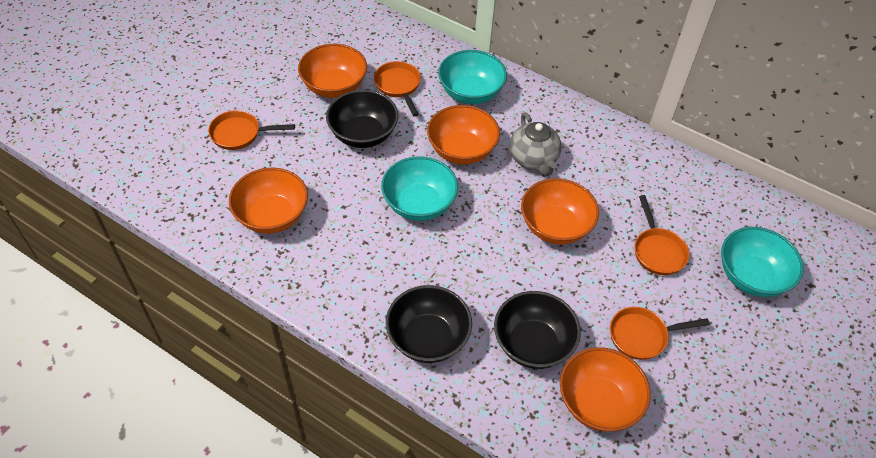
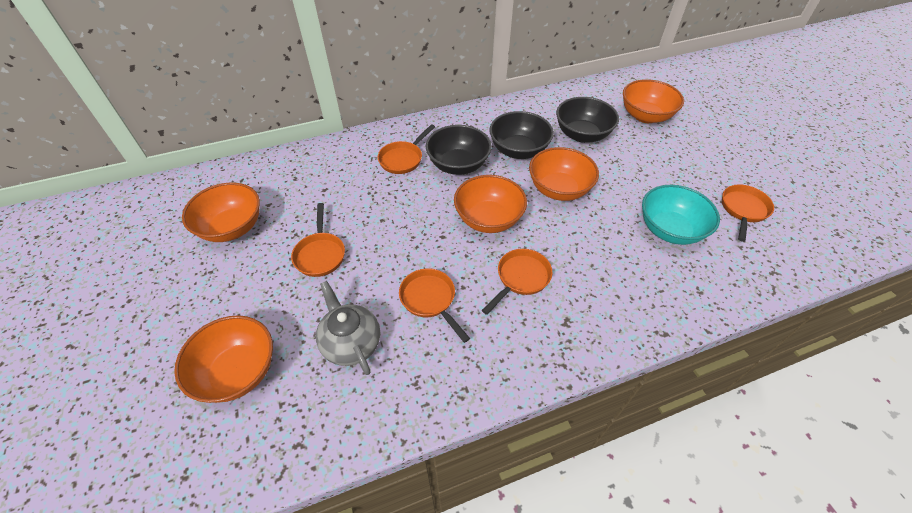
orange pan: 4 -> 5
turquoise bowl: 3 -> 1

